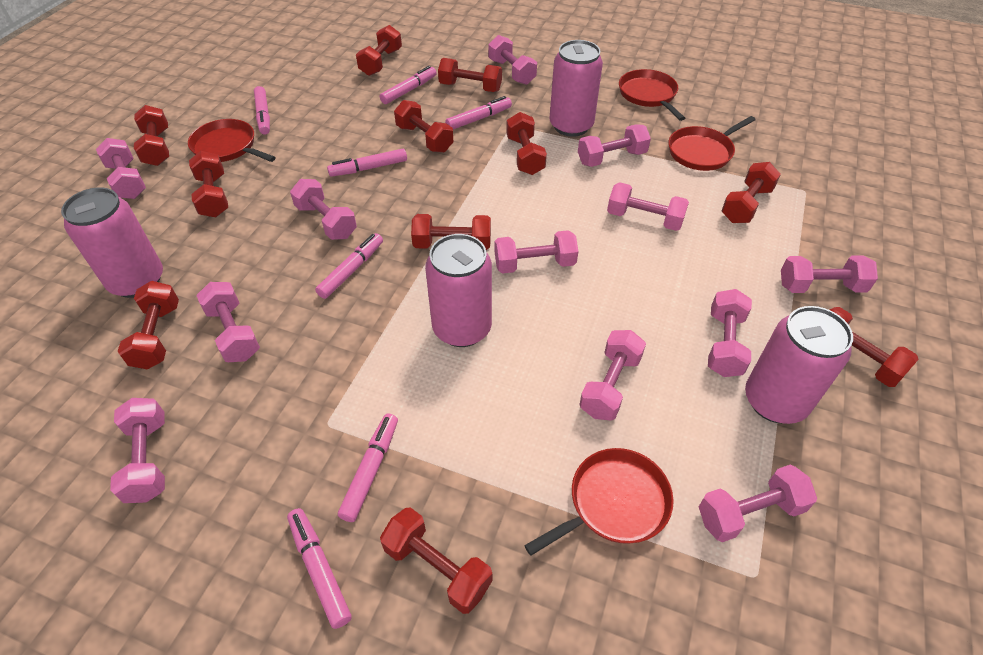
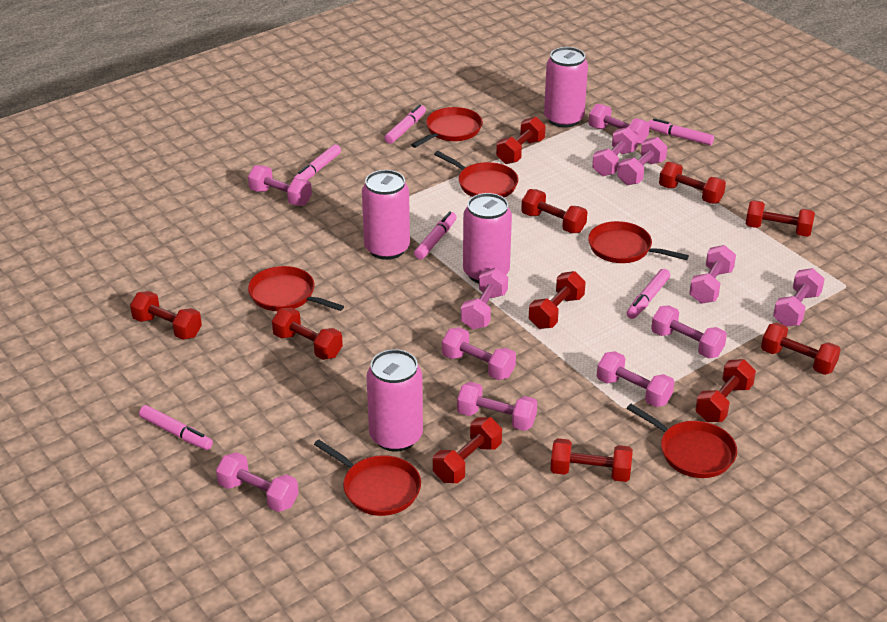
pink marker: 7 -> 6
red pan: 4 -> 6

